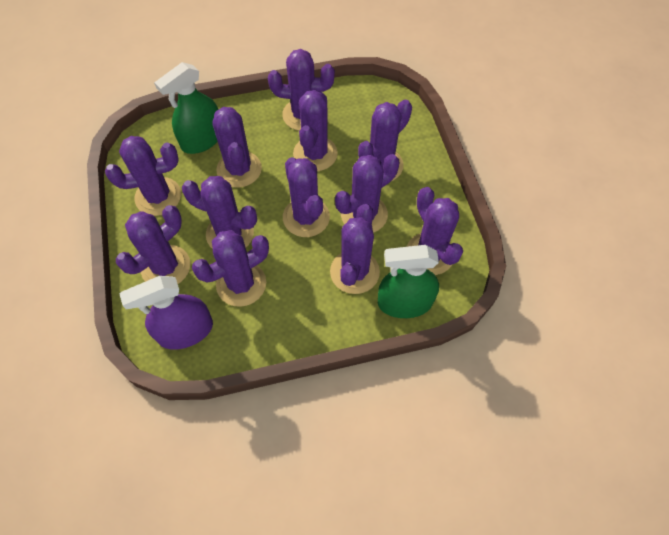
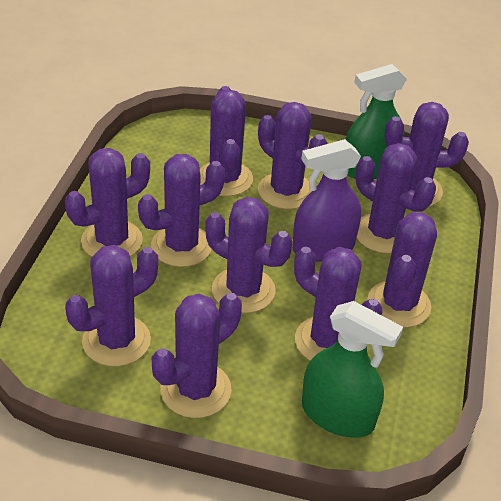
purple cactus: 12 -> 11

